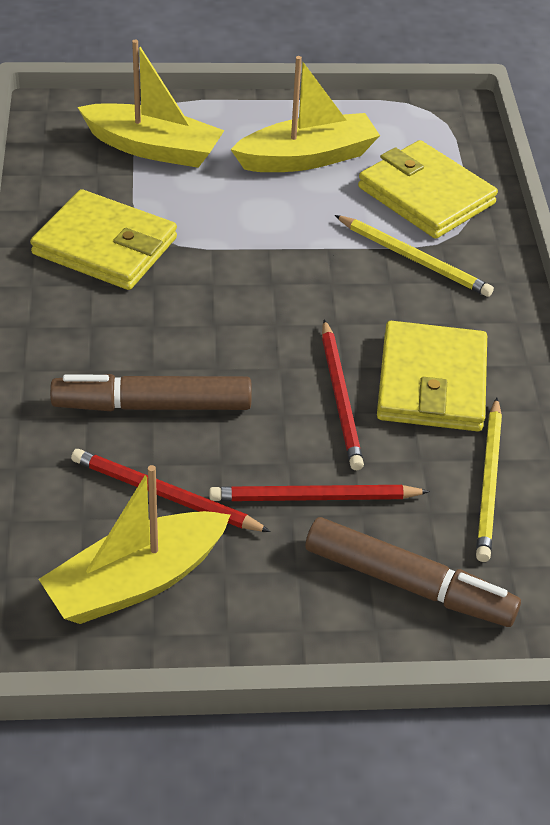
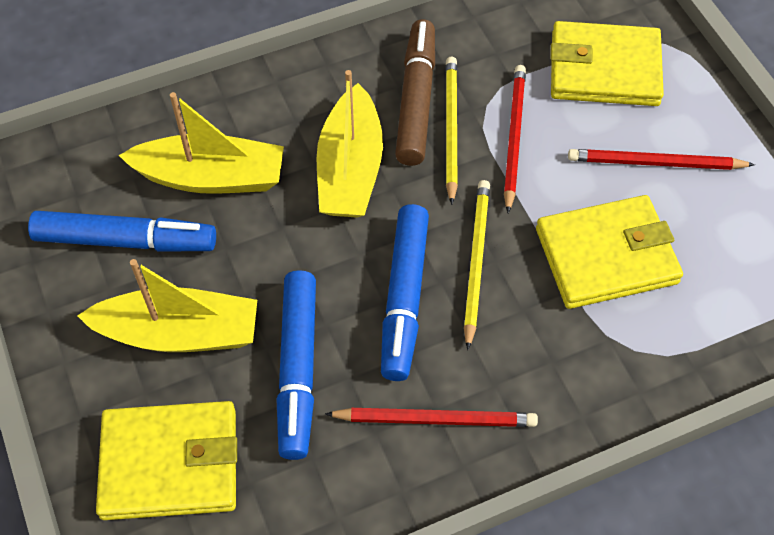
blue marker: 0 -> 3
brown marker: 2 -> 1

